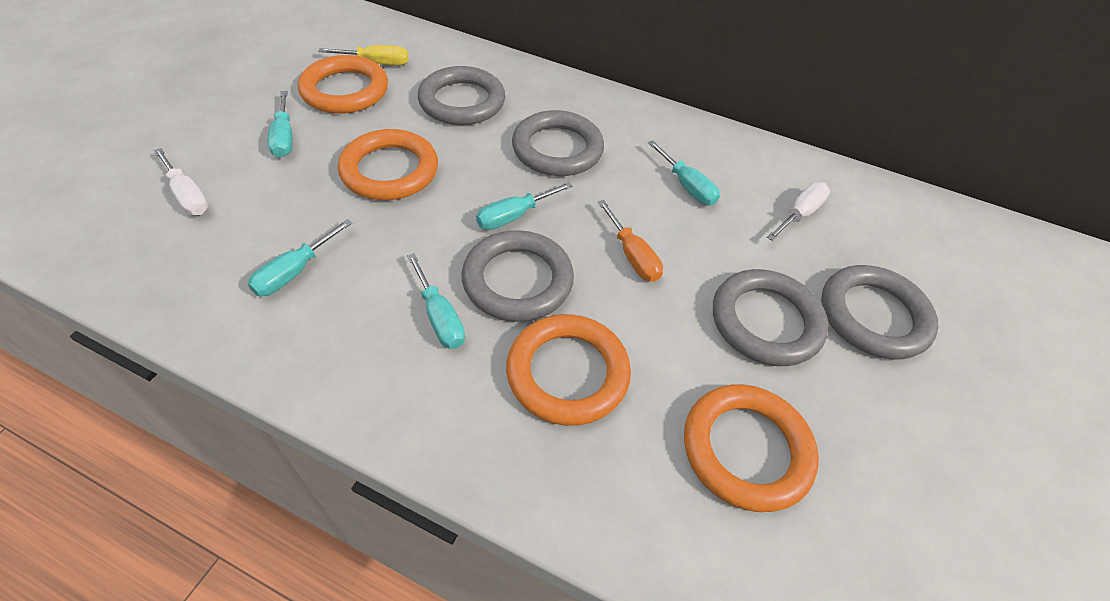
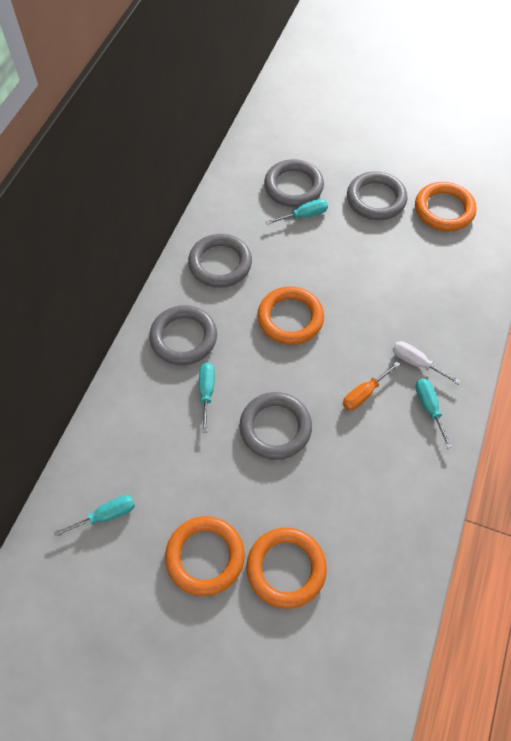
turquoise screwdriver: 5 -> 4
white screwdriver: 2 -> 1
yellow screwdriver: 1 -> 0

